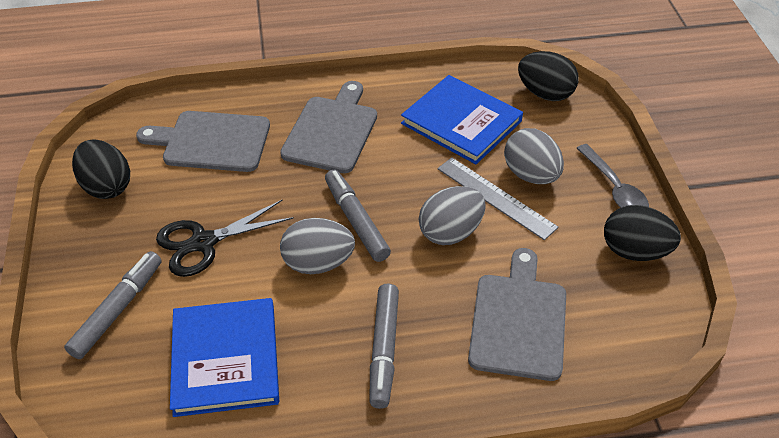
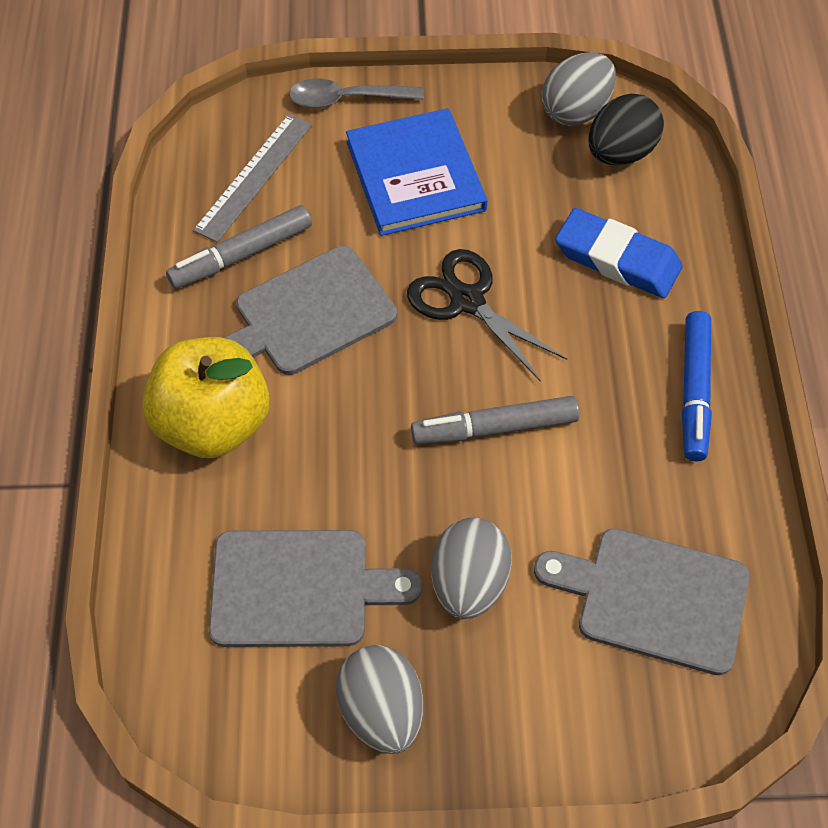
black egg: 3 -> 1
blue book: 2 -> 1
blue eraser: 0 -> 1
blue marker: 0 -> 1
grey marker: 3 -> 2
yellow apple: 0 -> 1

